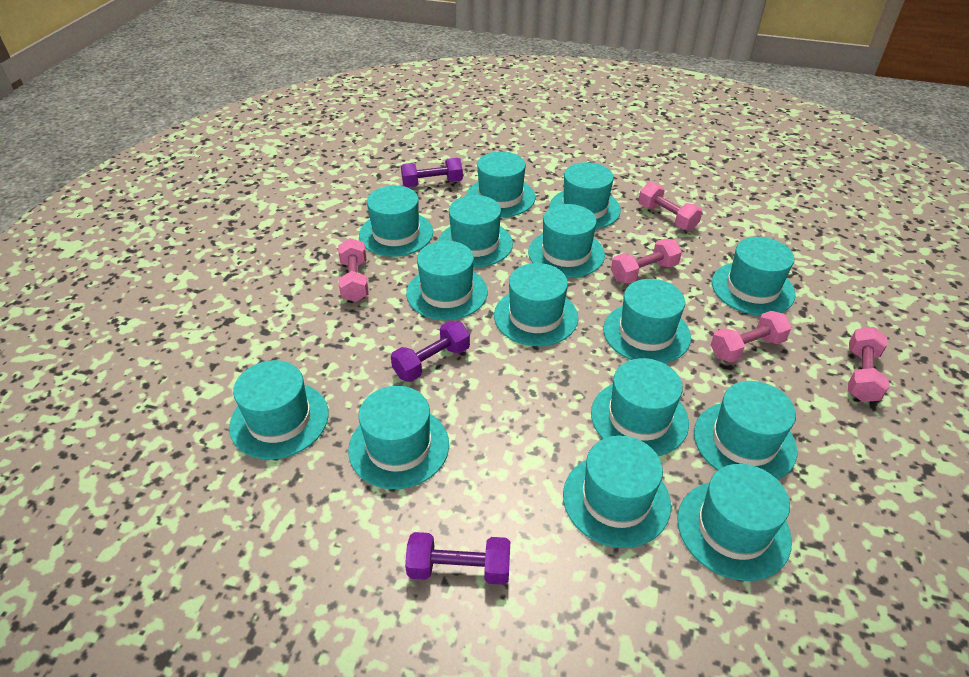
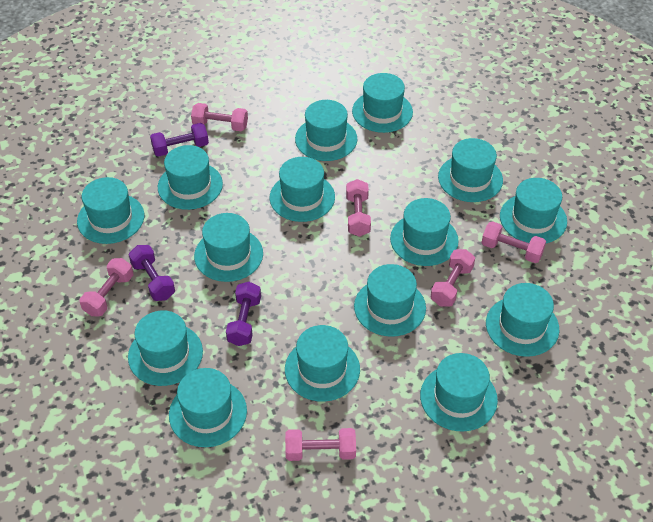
pink dumbbell: 5 -> 6

